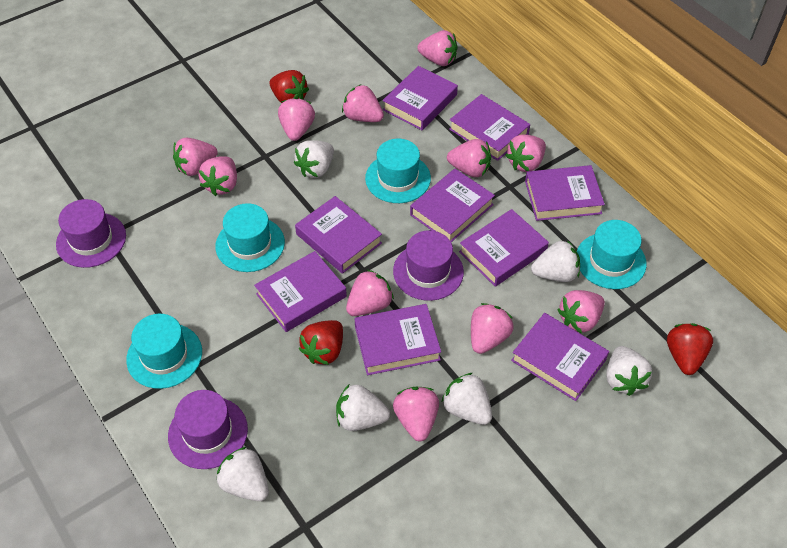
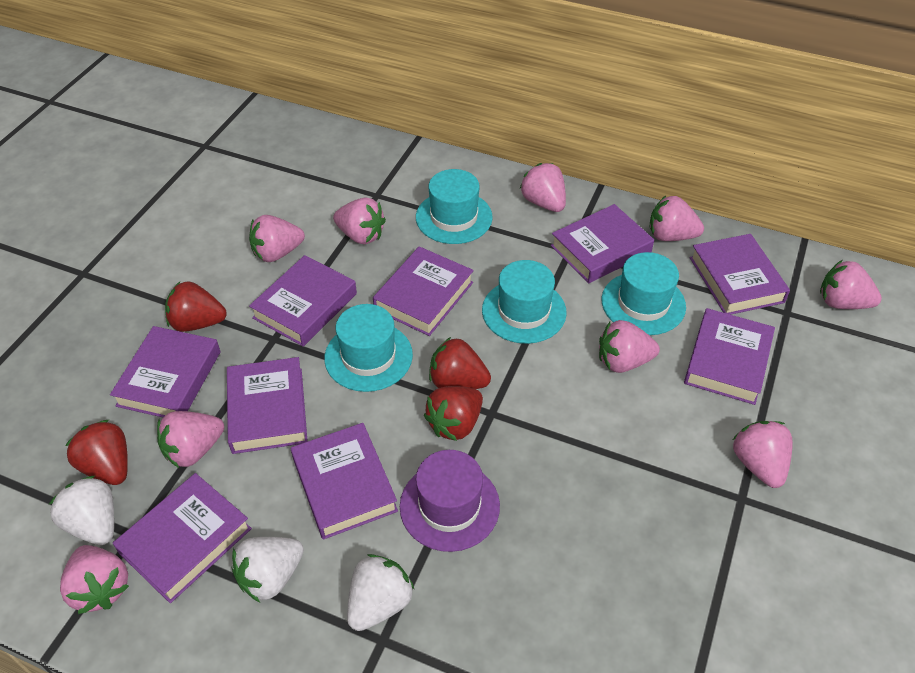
pink strawberry: 11 -> 9
purple hat: 3 -> 1
red strawberry: 3 -> 4
white strawberry: 6 -> 3

